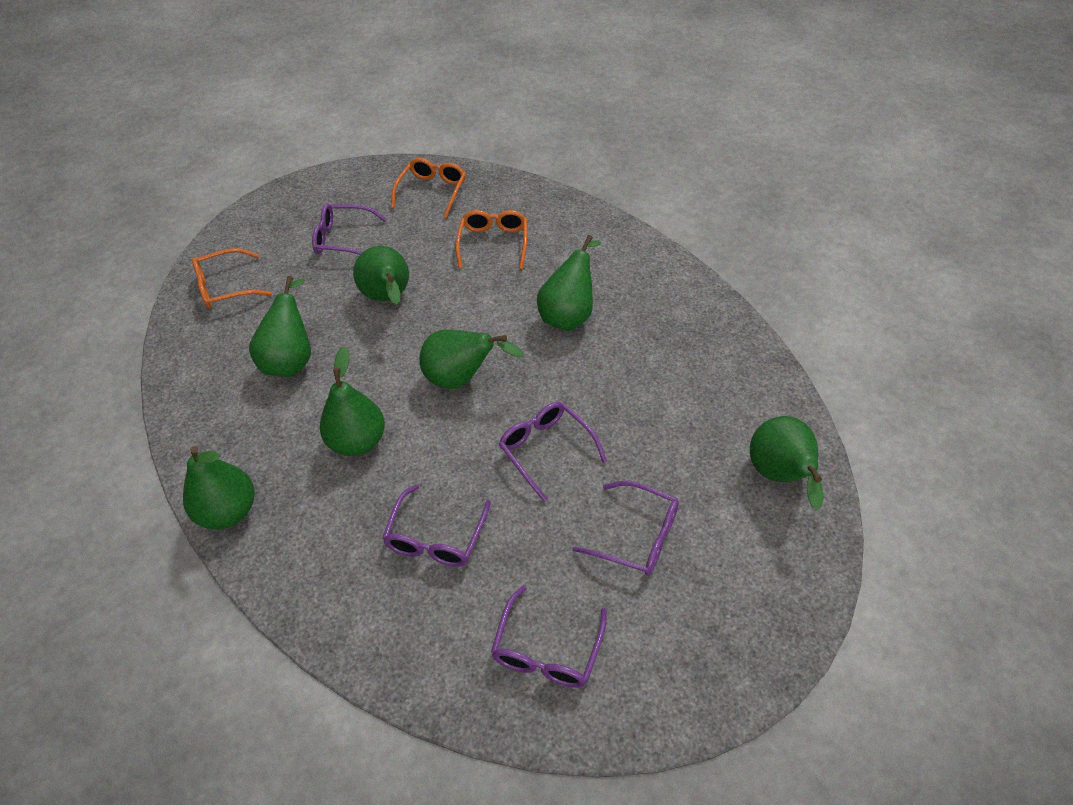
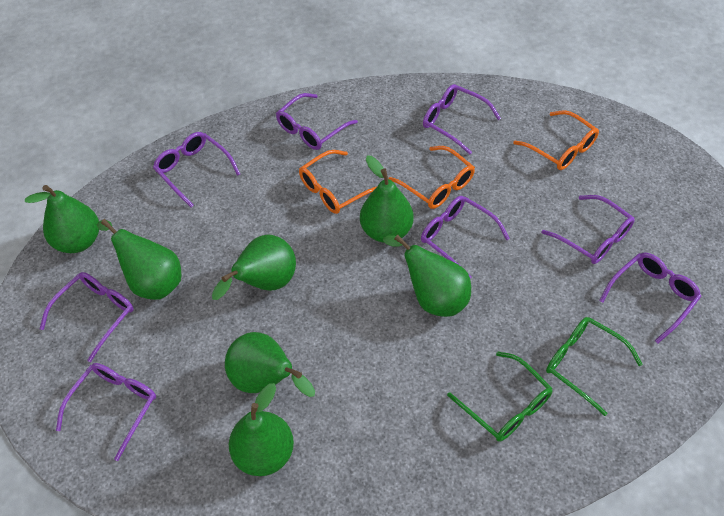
green glasses: 0 -> 2
purple glasses: 5 -> 8

